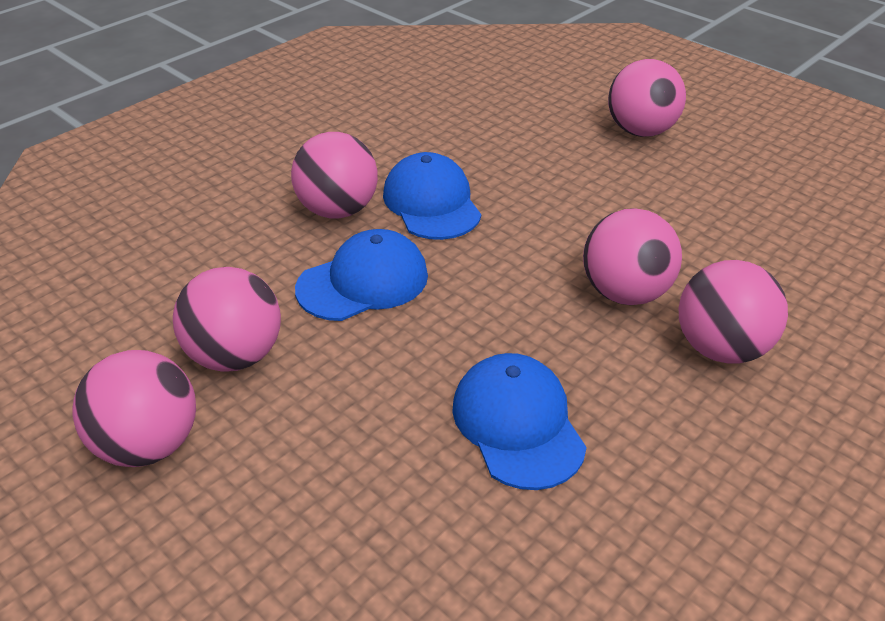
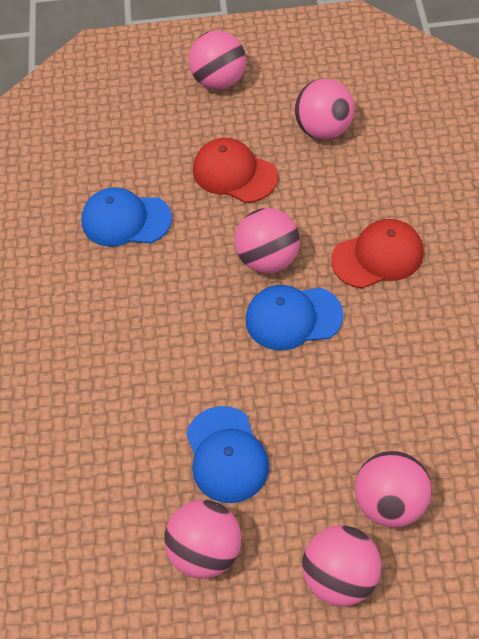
red cap: 0 -> 2

